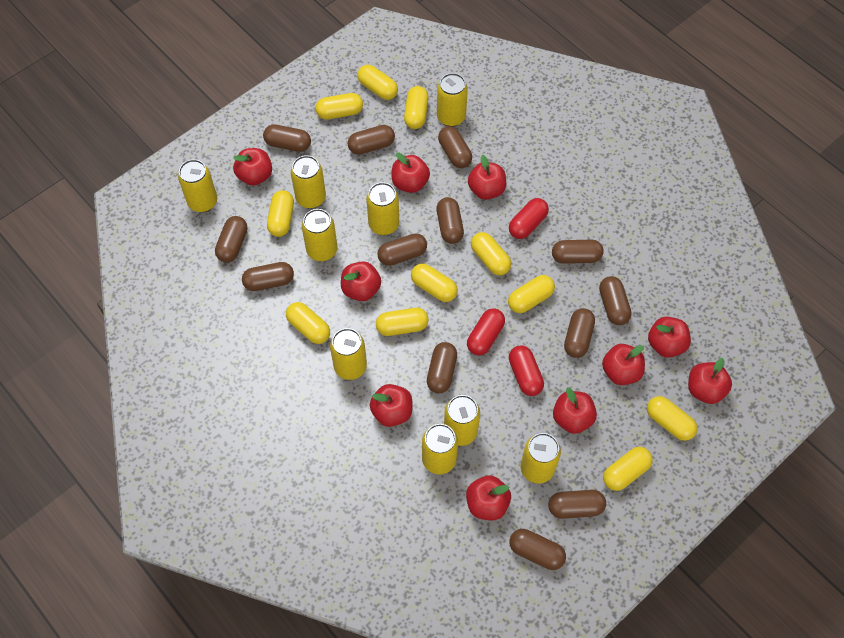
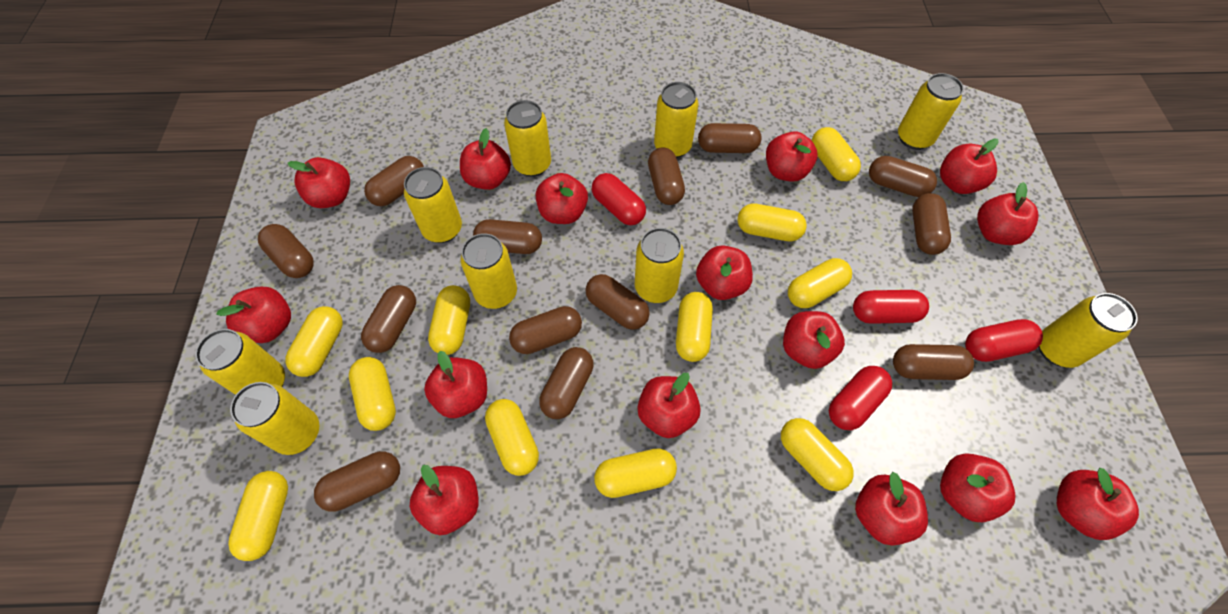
red apple: 10 -> 15
red capsule: 3 -> 4

